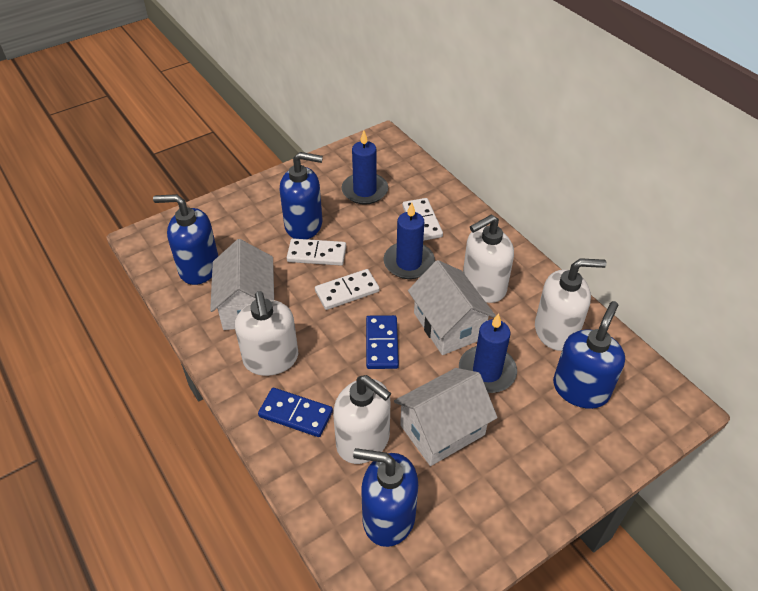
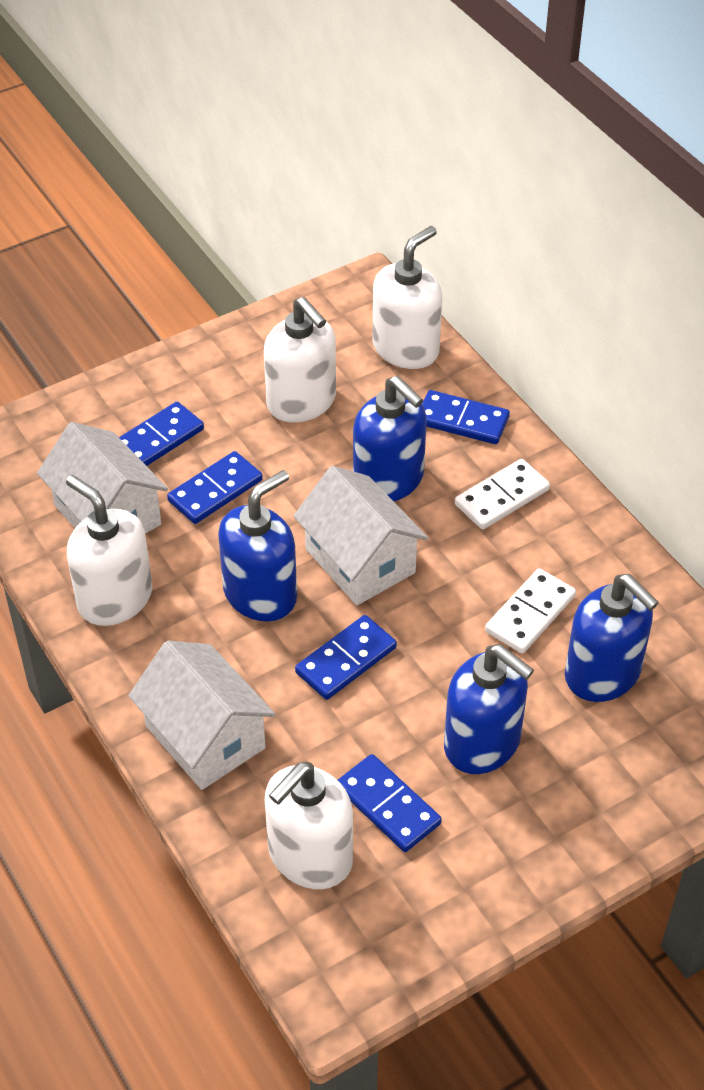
blue candle: 3 -> 0
blue domino: 2 -> 5
white domino: 3 -> 2

